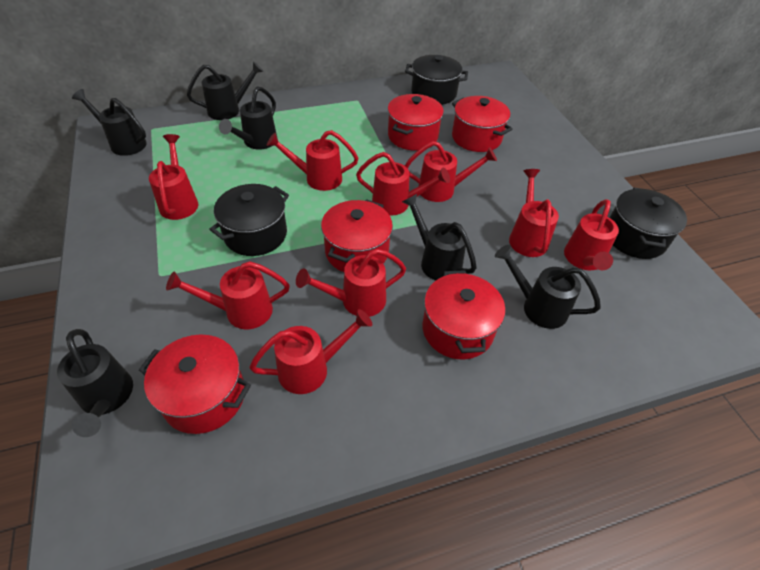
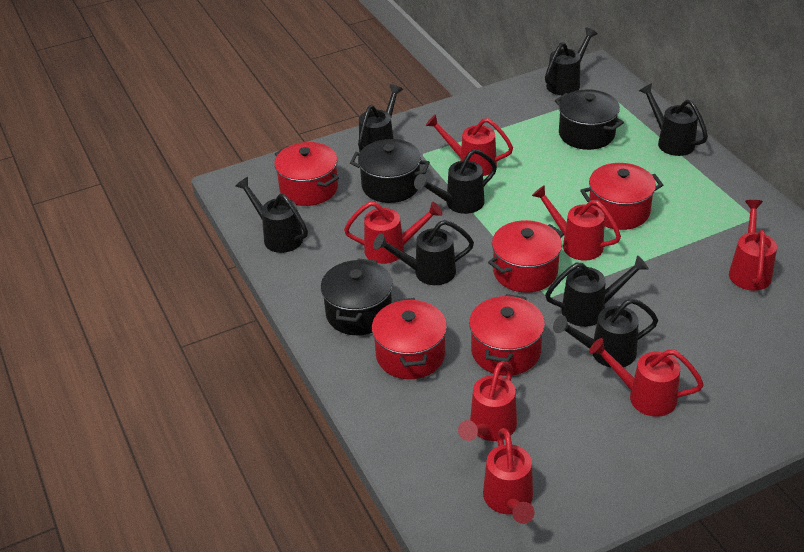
black watering can: 6 -> 8
red watering can: 9 -> 7

